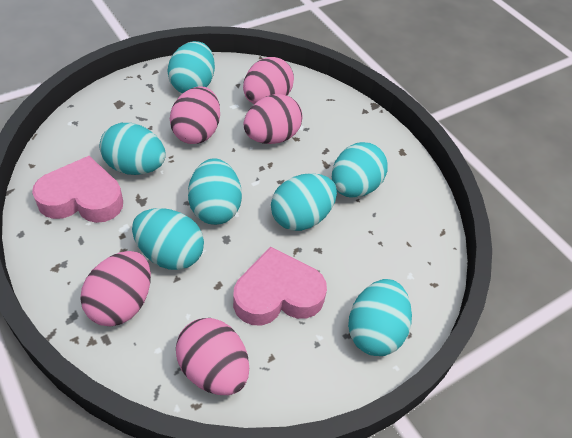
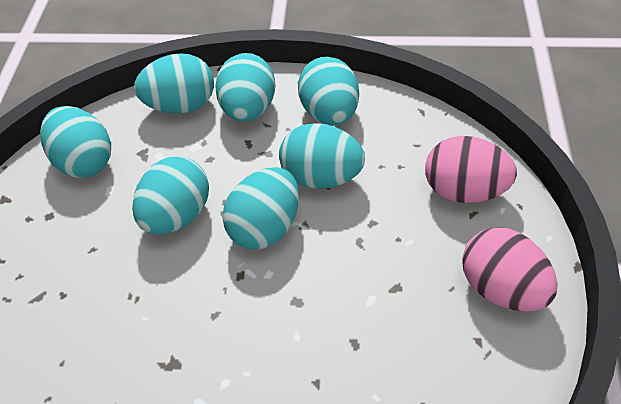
pink egg: 5 -> 2
pink heart: 2 -> 0

